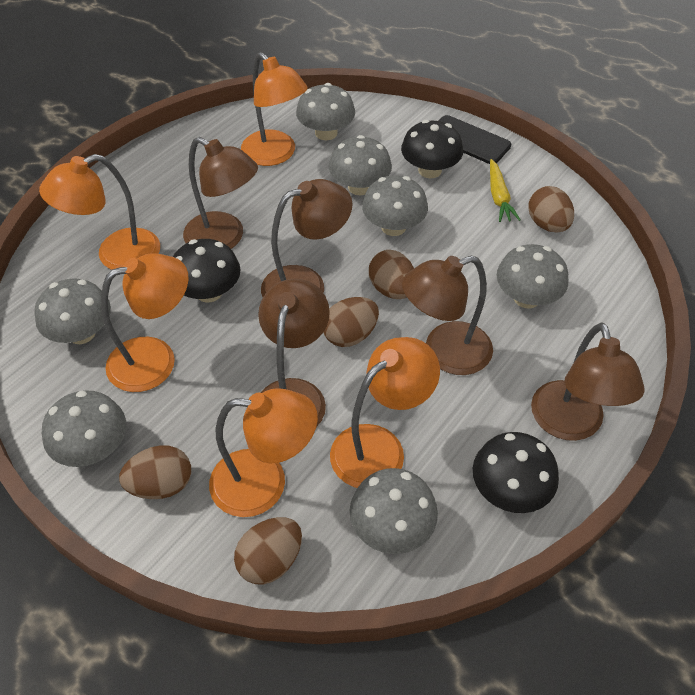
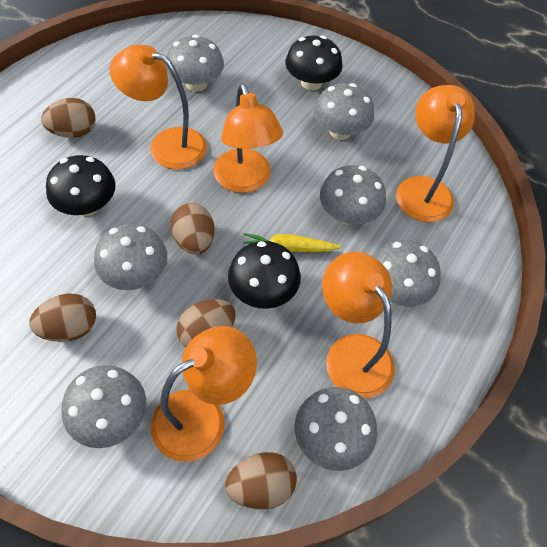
black phone: 1 -> 0
brown lamp: 5 -> 0

